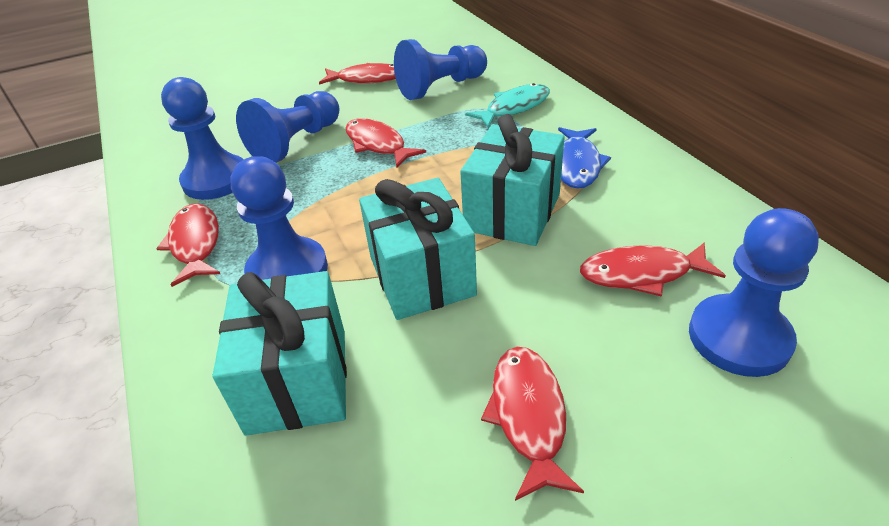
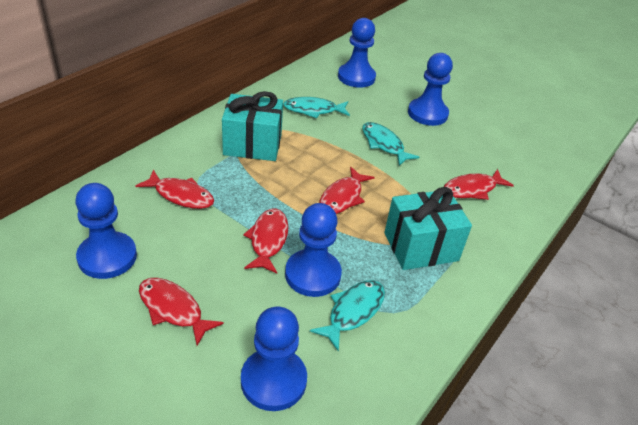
blue fish: 1 -> 0
turquoise fish: 1 -> 3
turquoise gift: 3 -> 2

